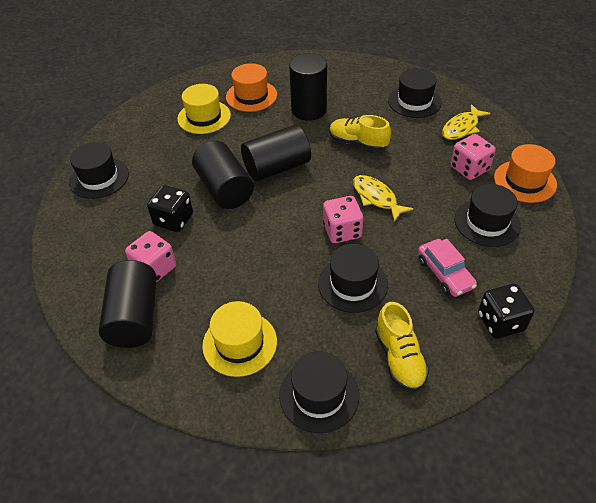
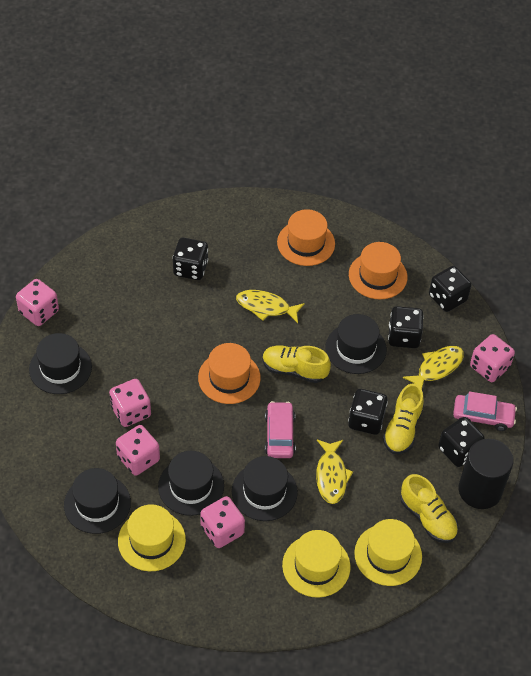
black cylinder: 4 -> 1
black dice: 2 -> 5
orange hat: 2 -> 3
pink car: 1 -> 2
pink dice: 3 -> 5
yellow fish: 2 -> 3
yellow hat: 2 -> 3
yellow shoe: 2 -> 3

